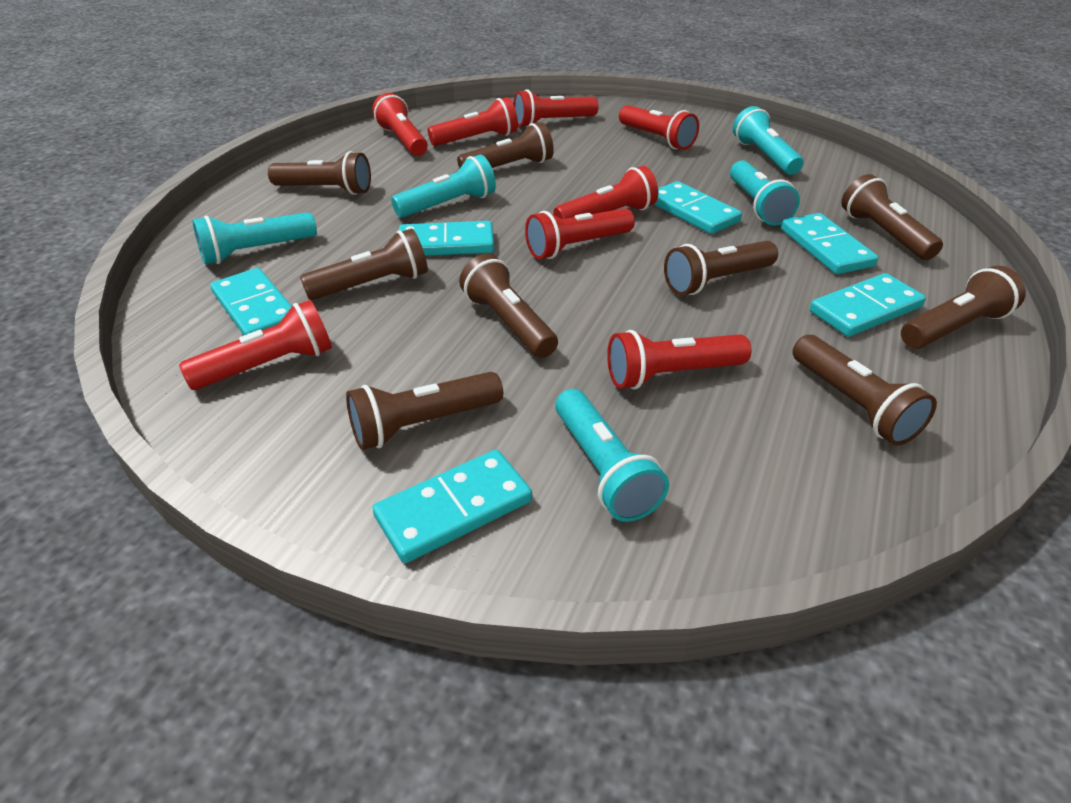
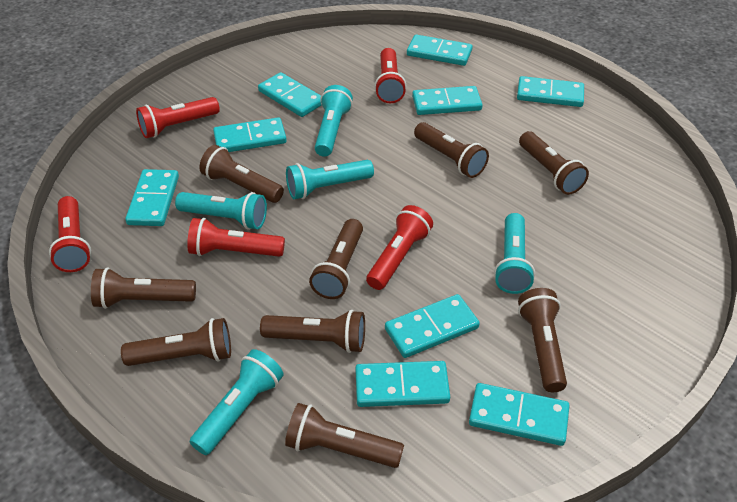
red flashlight: 8 -> 5
turquoise domino: 6 -> 9

